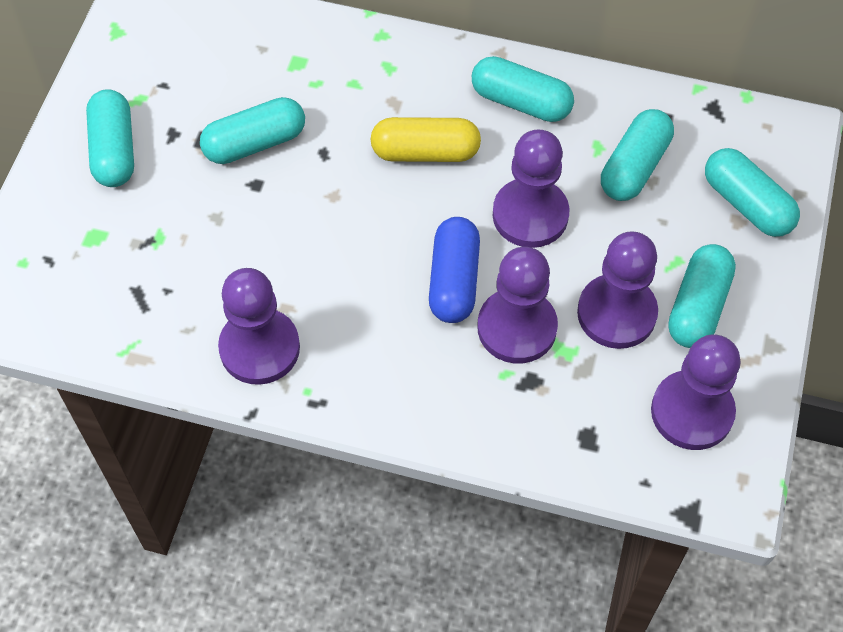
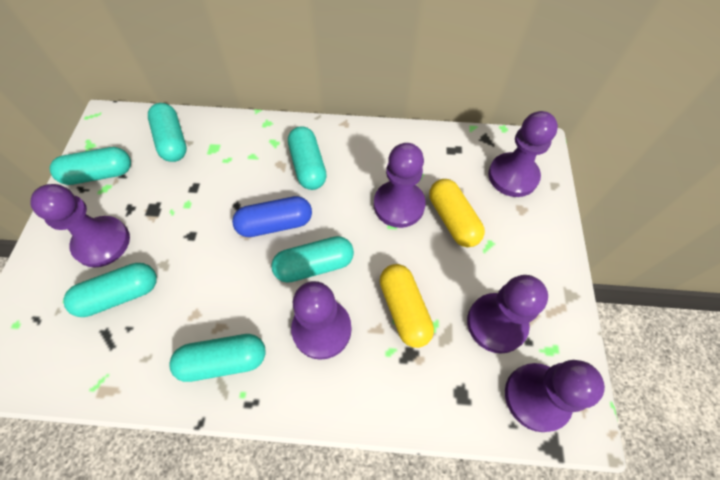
purple pawn: 5 -> 6
yellow capsule: 1 -> 2

